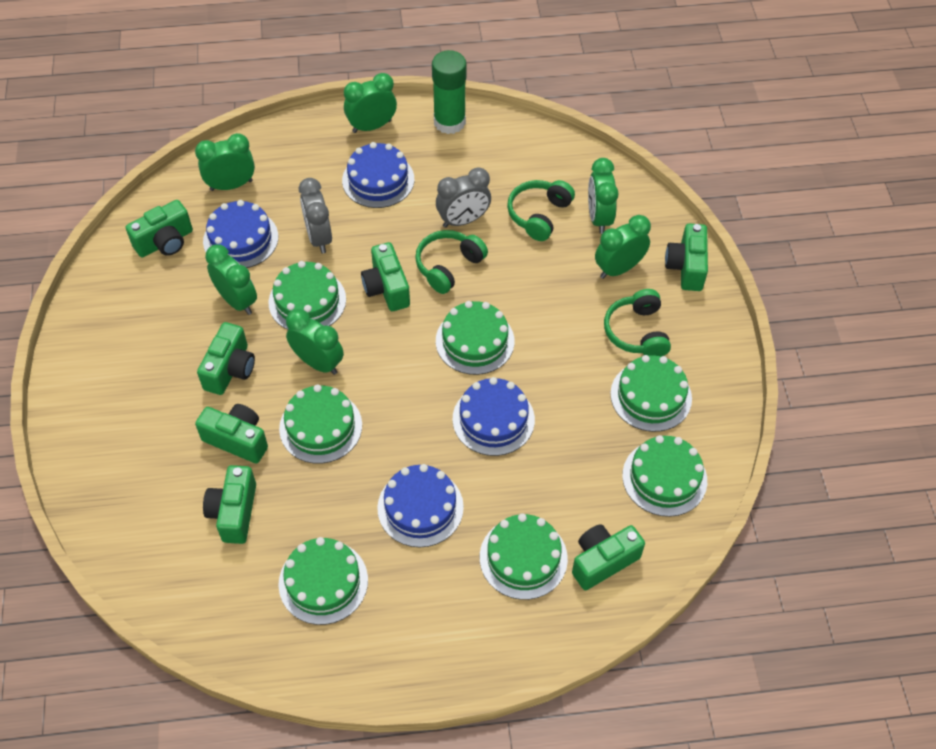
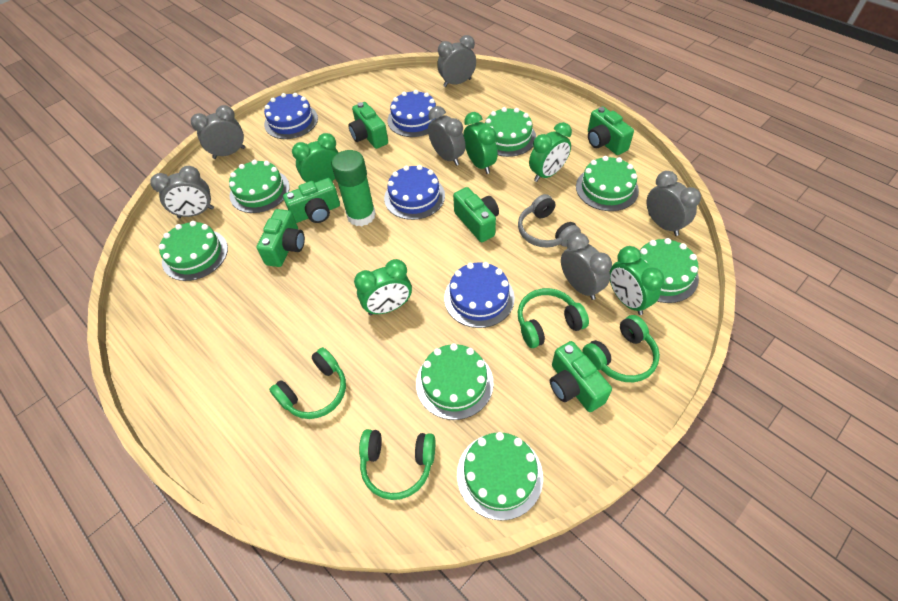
green camera: 7 -> 6
green clock: 6 -> 5
green headphones: 3 -> 4
grey clock: 2 -> 6
grey headphones: 0 -> 1

